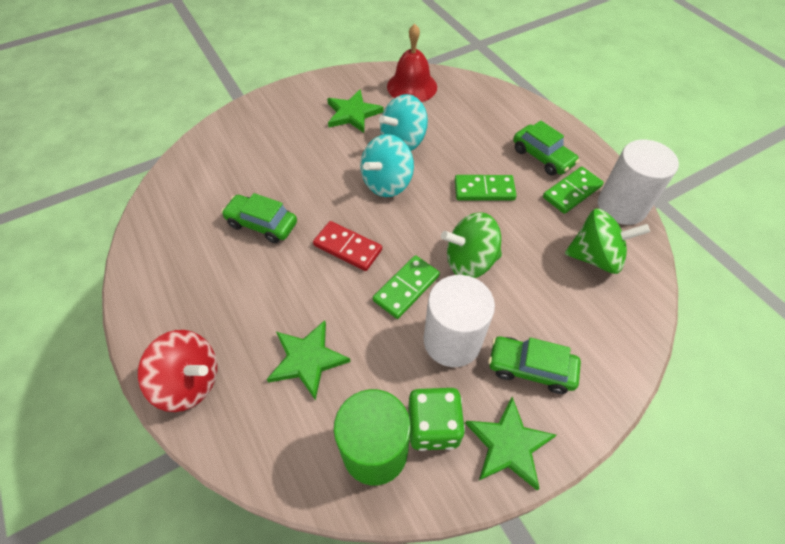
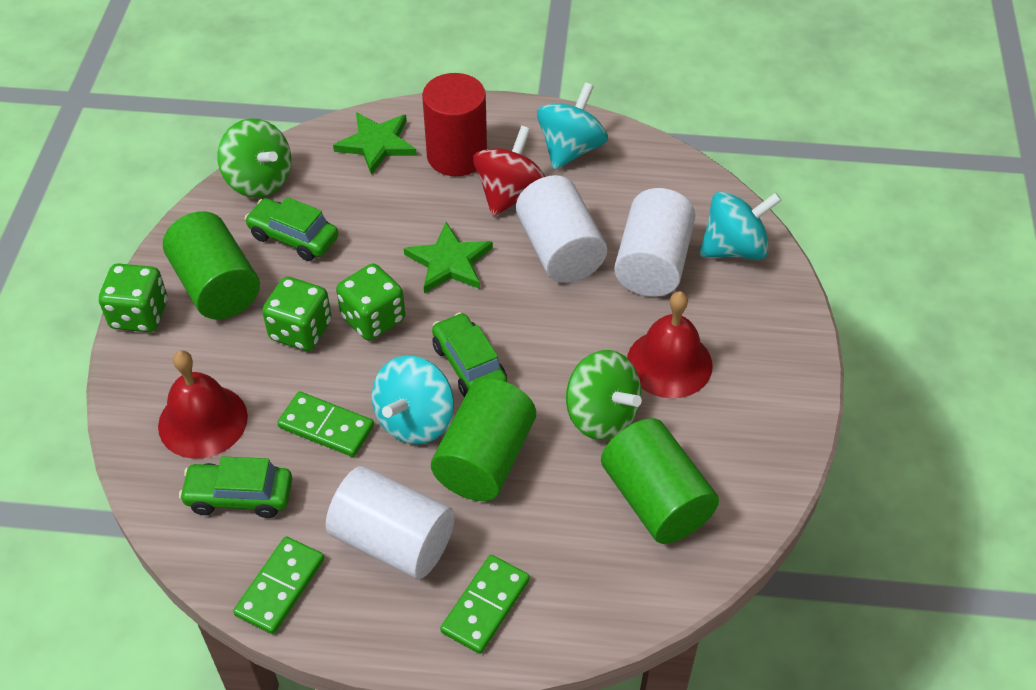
green cylinder: 1 -> 3
green dice: 1 -> 3
green star: 3 -> 2
red bell: 1 -> 2
red cylinder: 0 -> 1
red domino: 1 -> 0
turquoise spinning top: 2 -> 3
white cylinder: 2 -> 3

